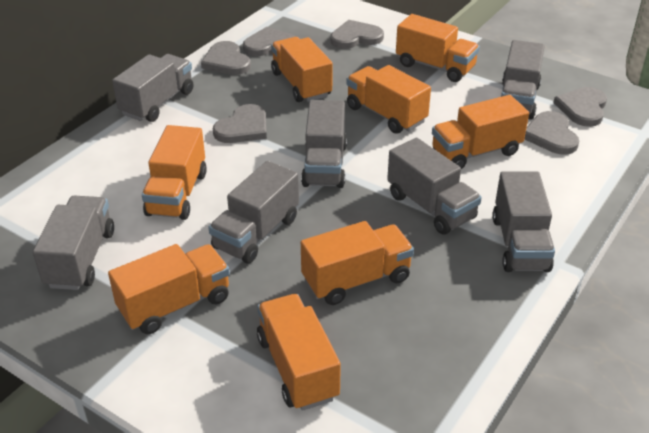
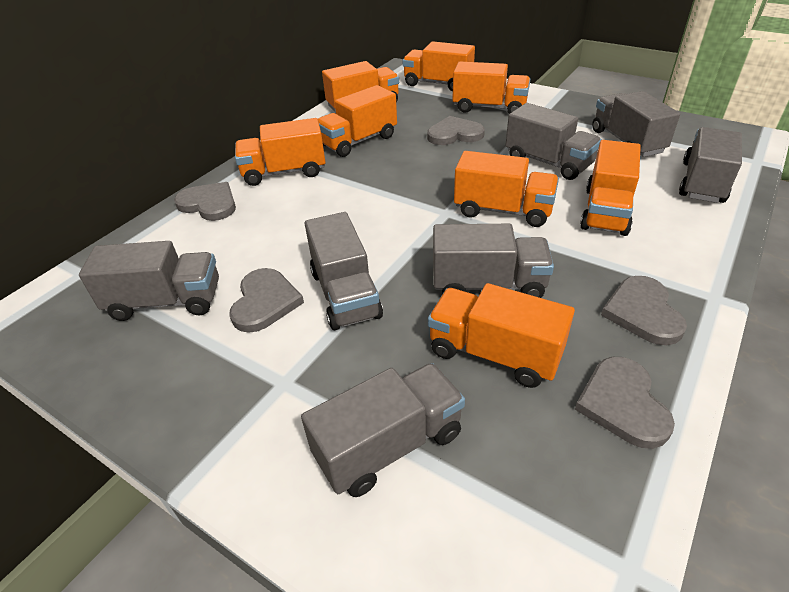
grey heart: 6 -> 5

